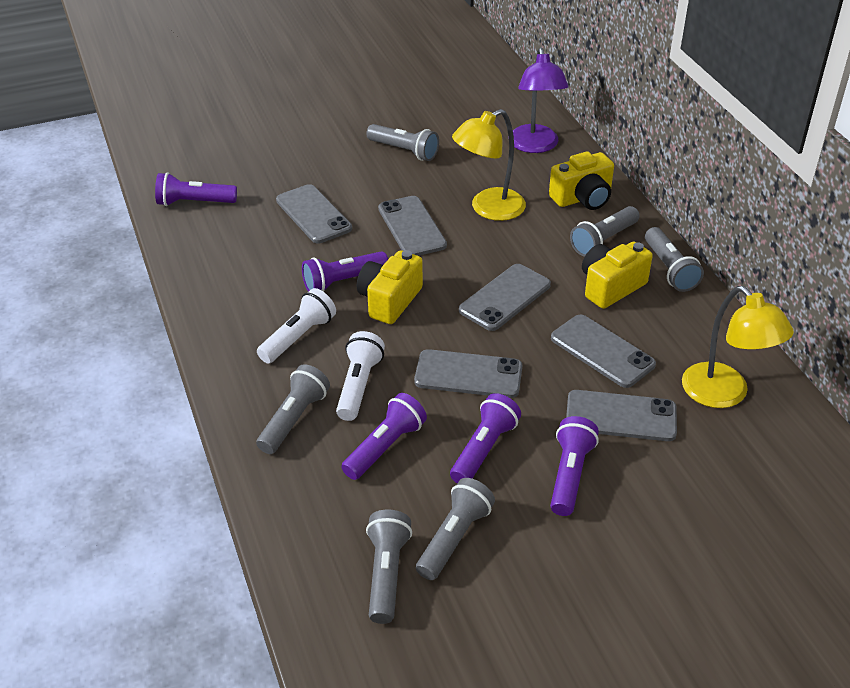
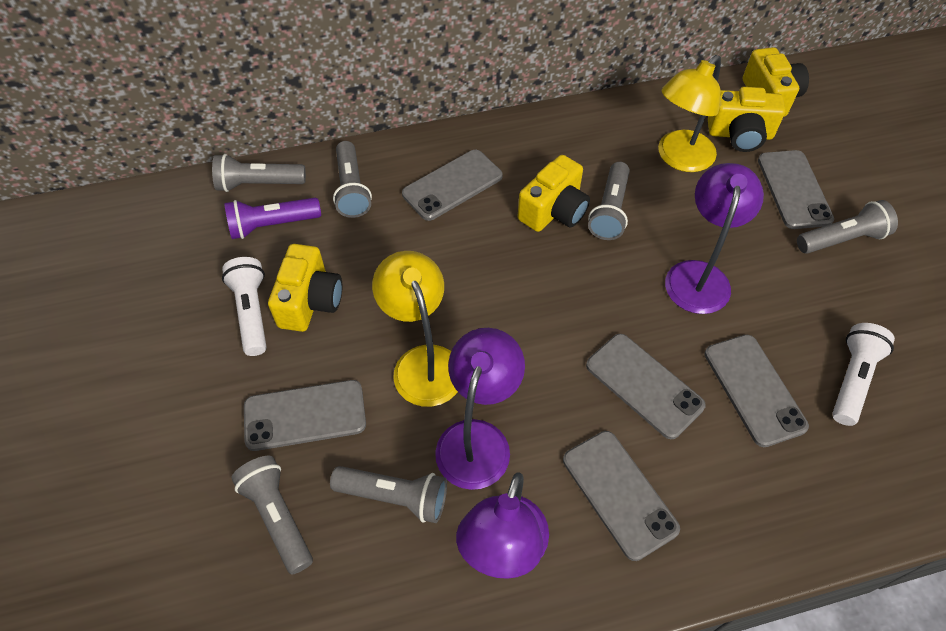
purple flashlight: 5 -> 1
purple lamp: 1 -> 3
yellow camera: 3 -> 4

